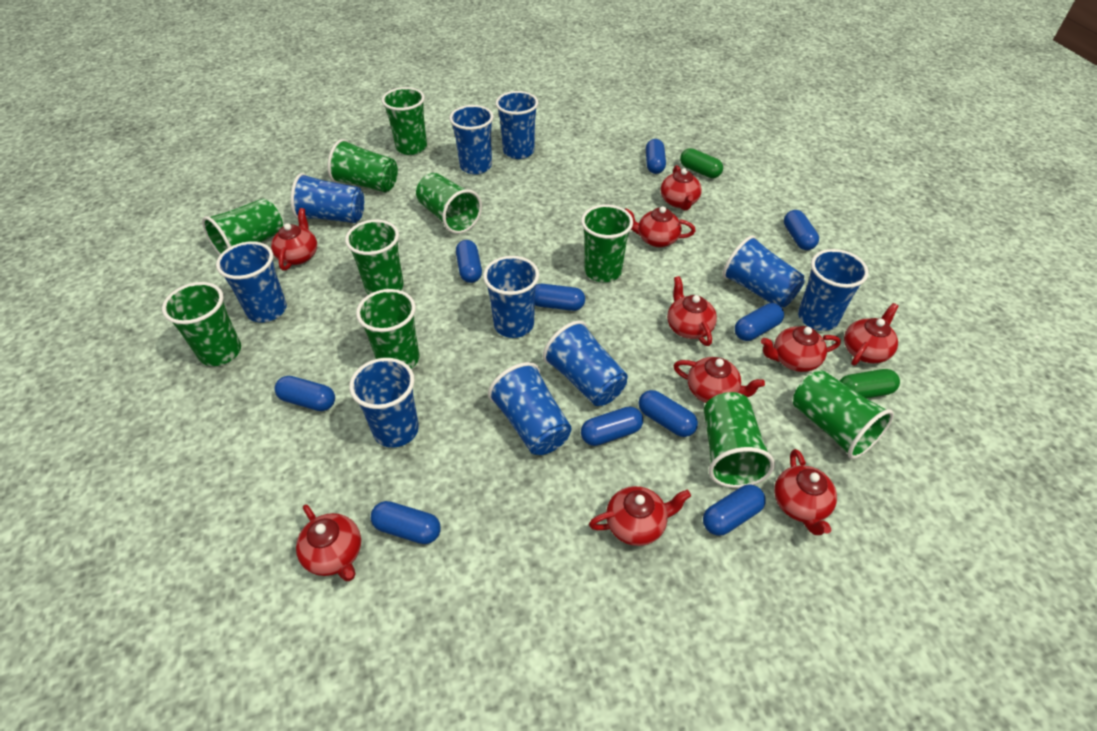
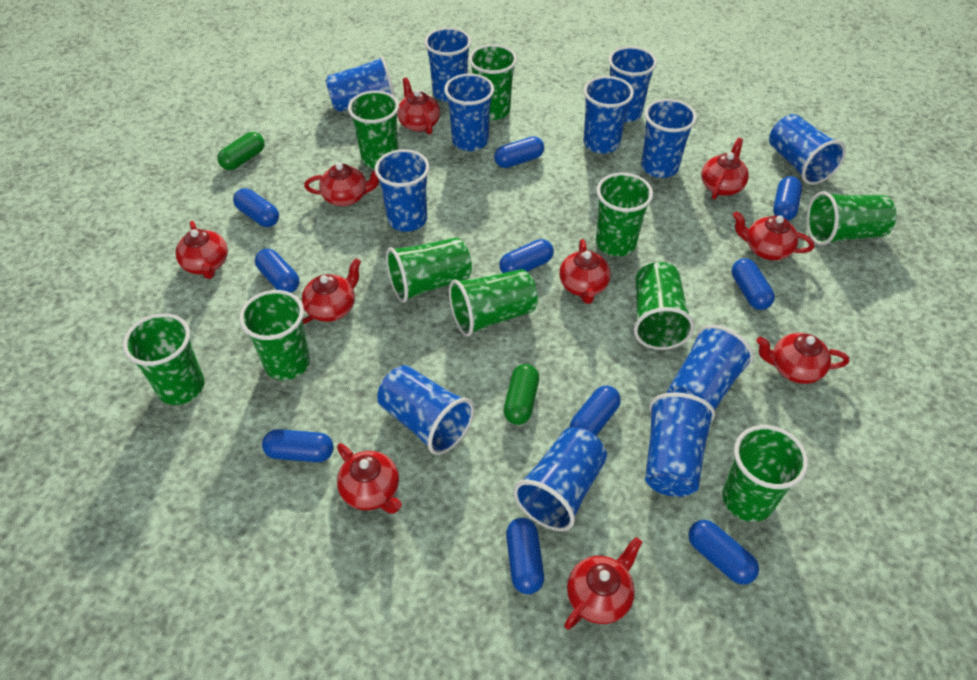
blue cup: 10 -> 12

